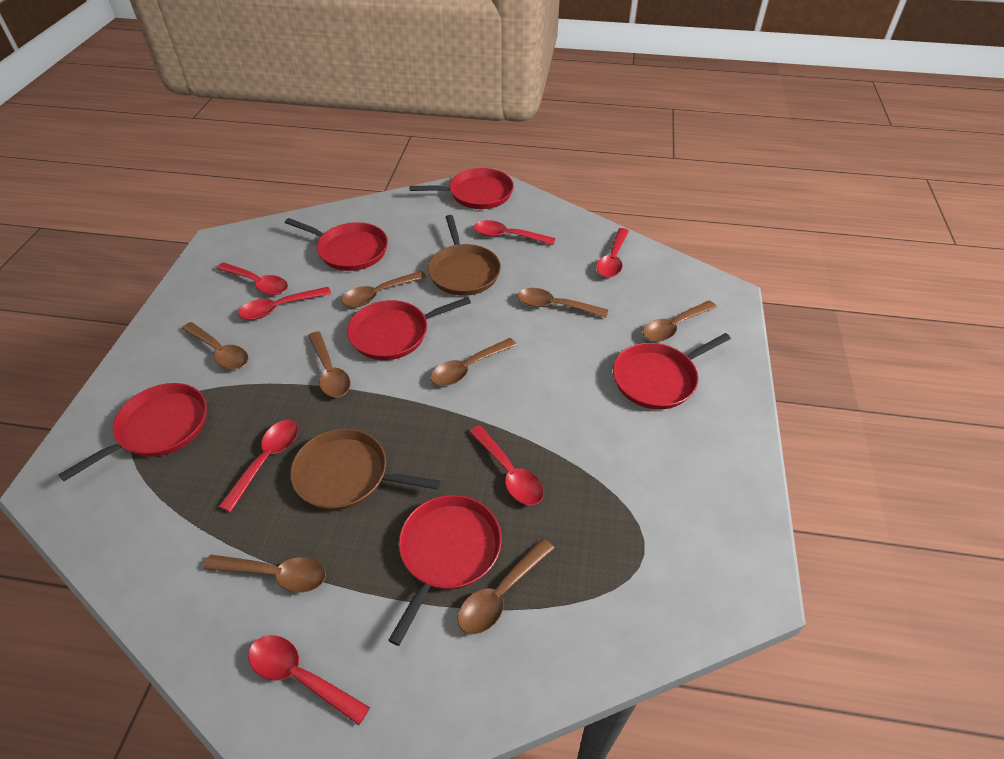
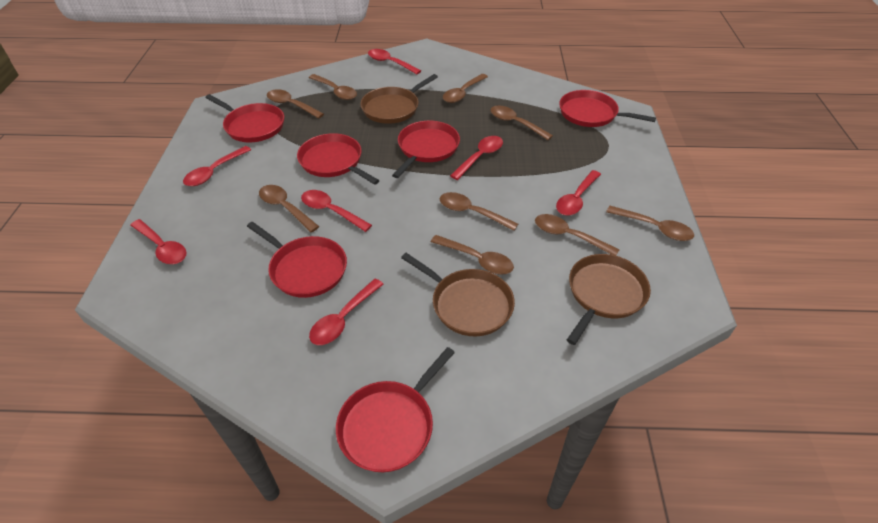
brown pan: 2 -> 3
brown spoon: 8 -> 9

